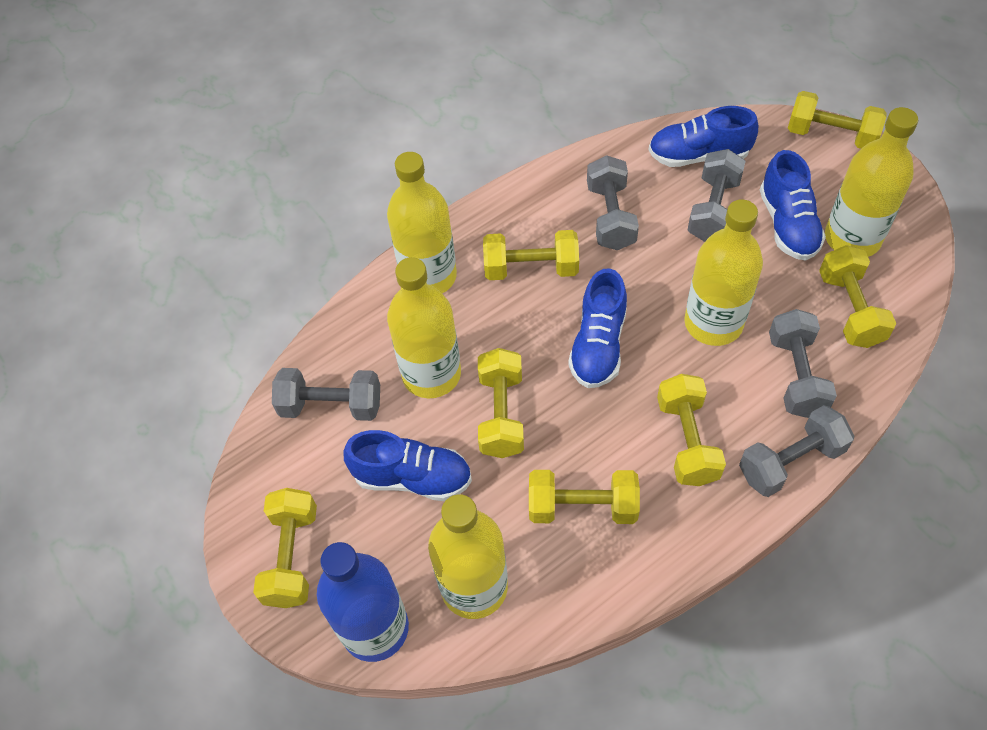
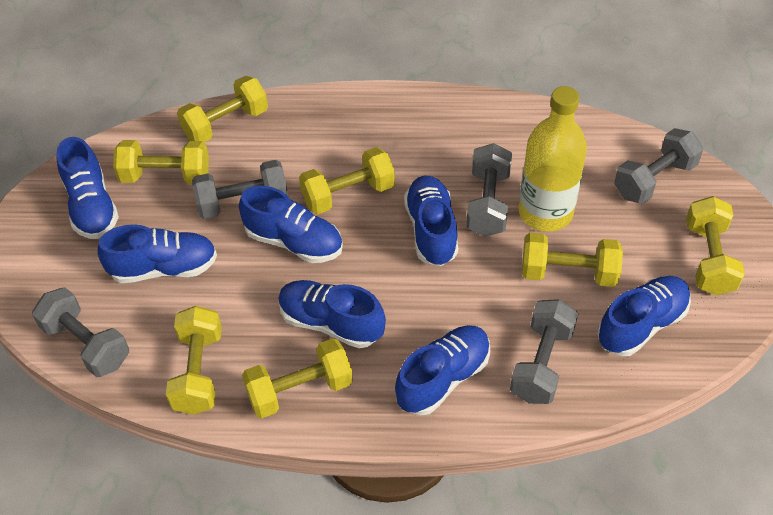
blue bottle: 1 -> 0
blue shoe: 4 -> 7
yellow bottle: 5 -> 1

